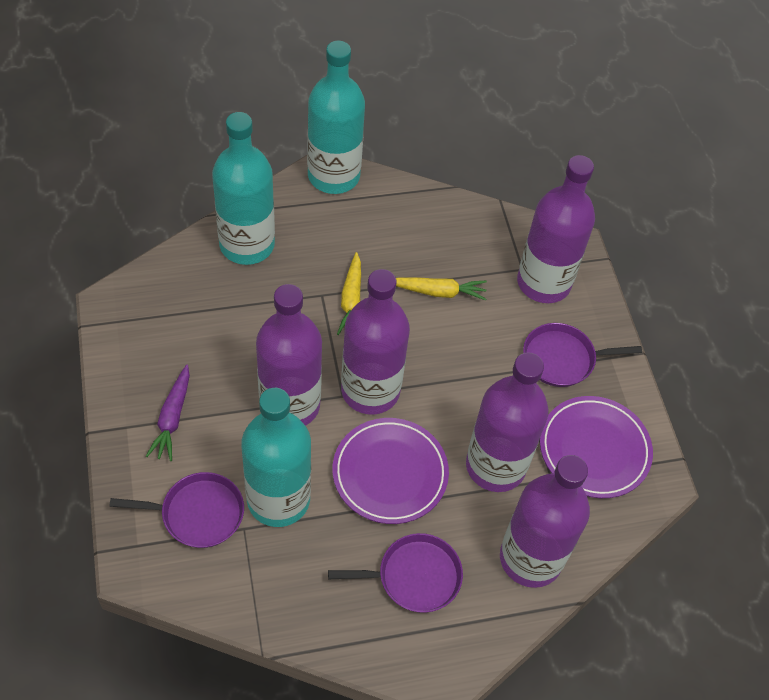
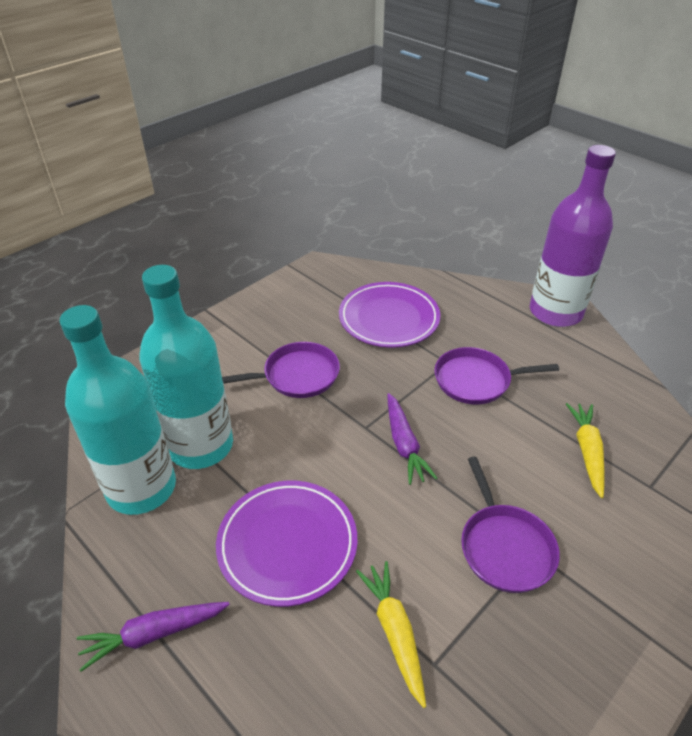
purple bottle: 5 -> 1
purple carrot: 1 -> 2
turquoise bottle: 3 -> 2

